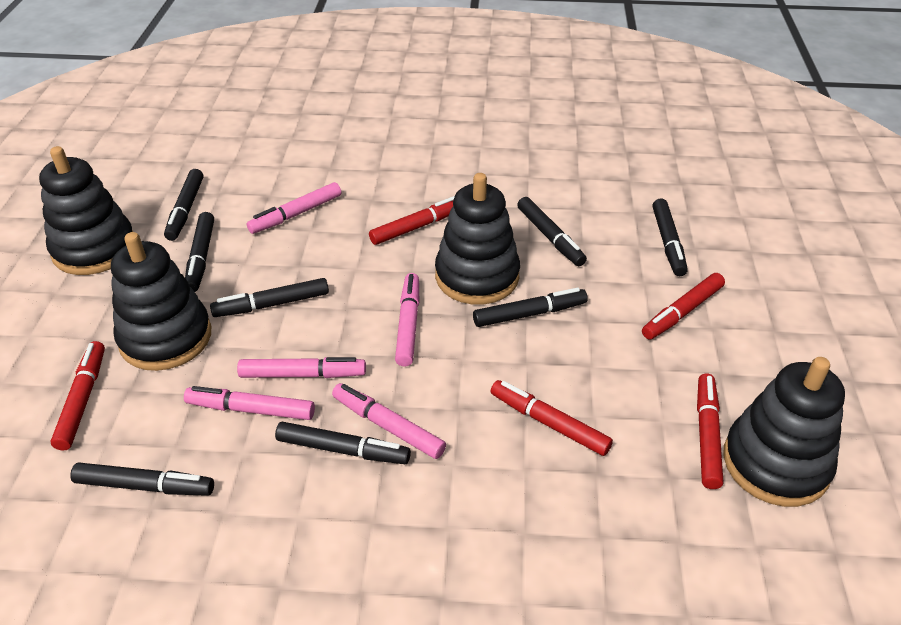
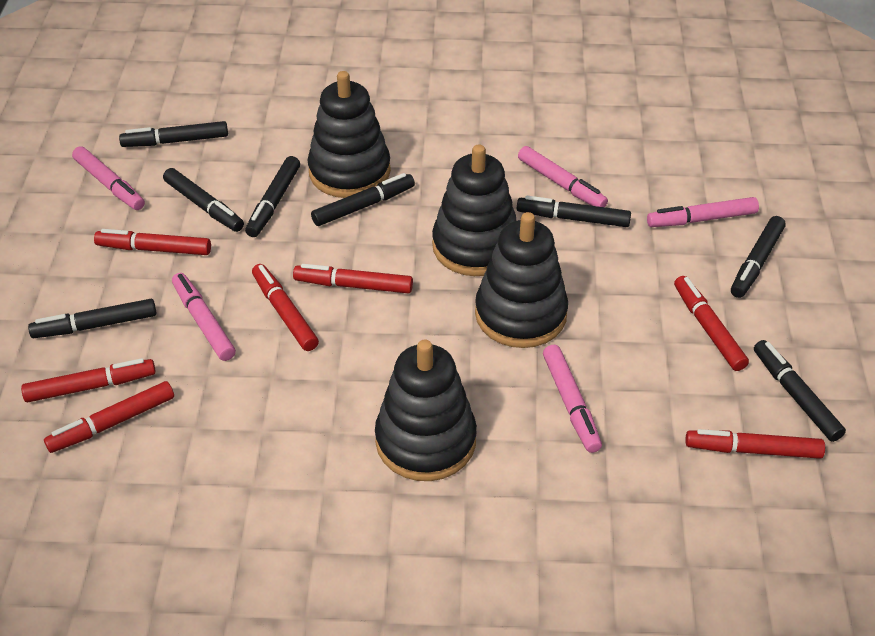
red marker: 5 -> 7

